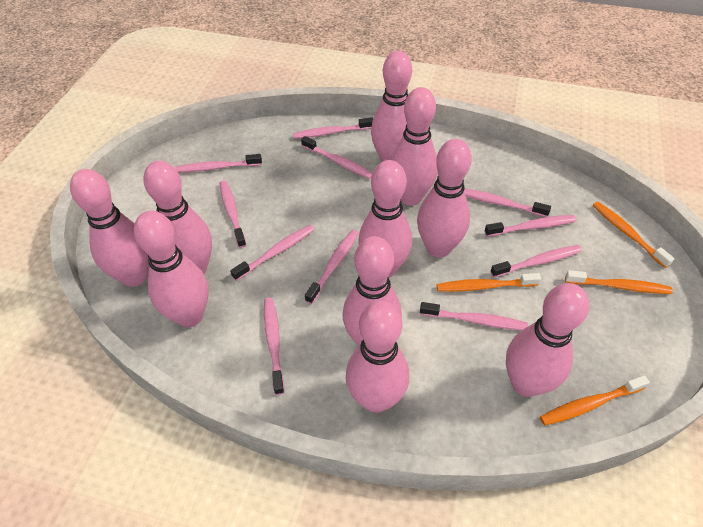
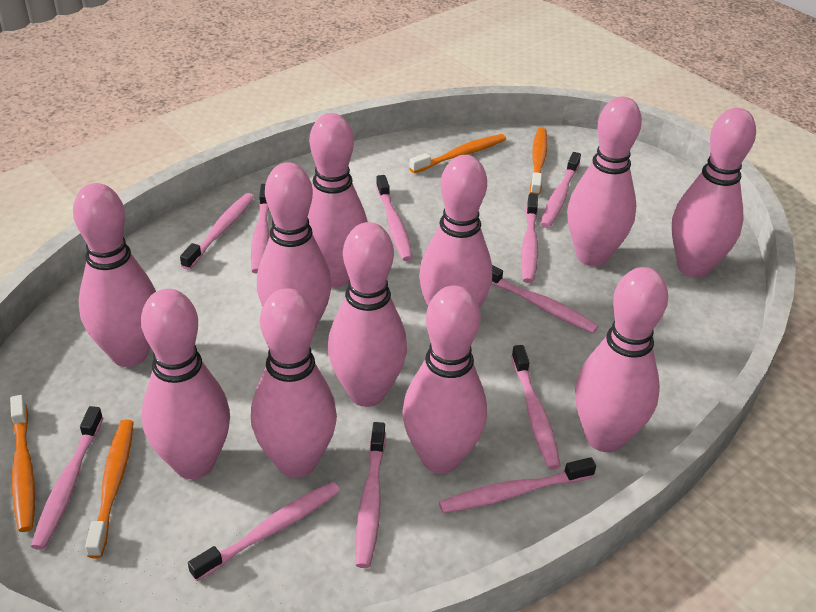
pink bowling pin: 10 -> 11

